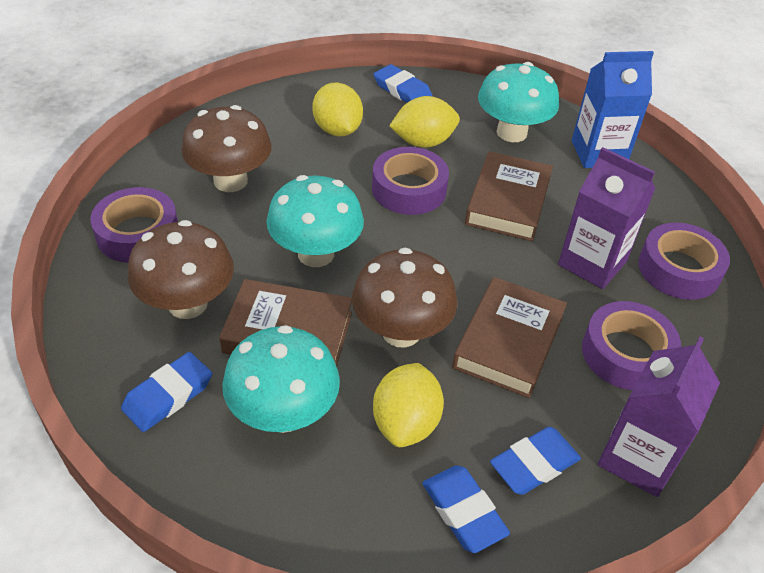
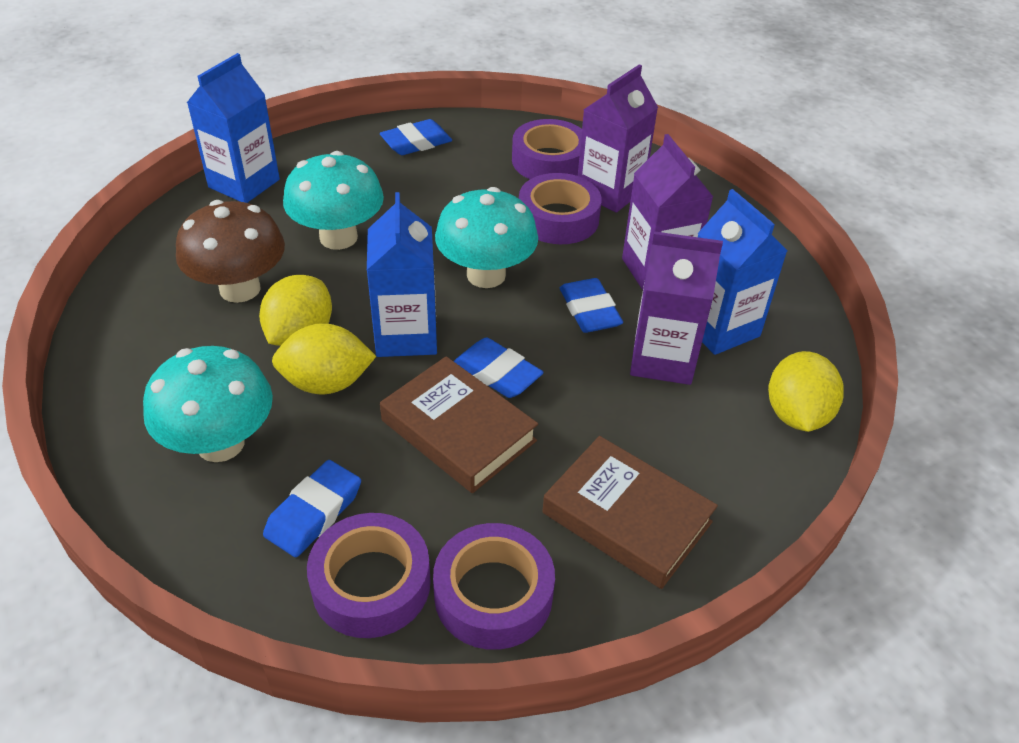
blue carton: 1 -> 3
brown book: 3 -> 2
brown mushroom: 3 -> 1
purple carton: 2 -> 3

